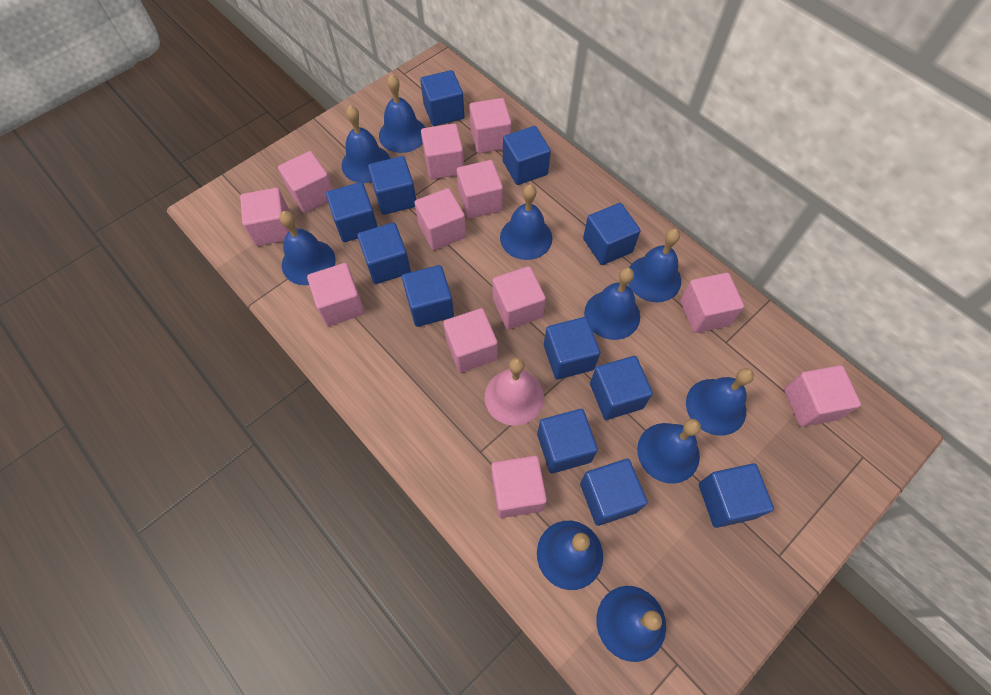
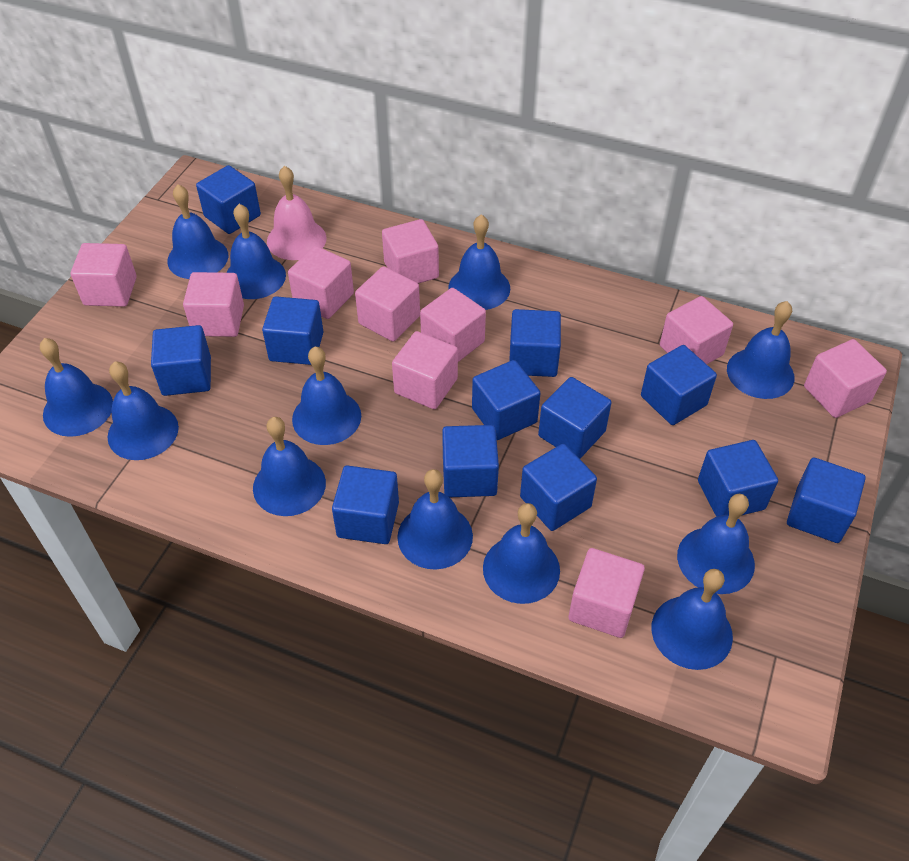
blue bell: 10 -> 12
pink cube: 12 -> 10

